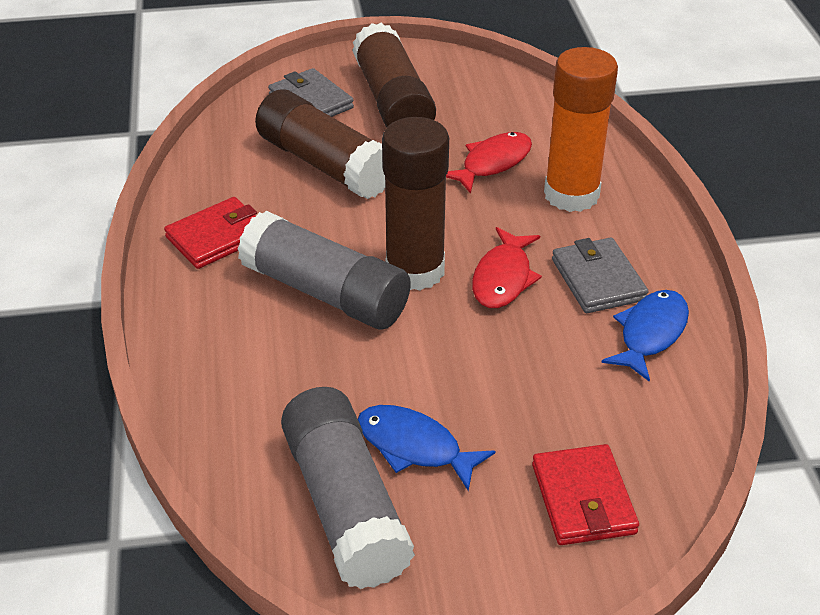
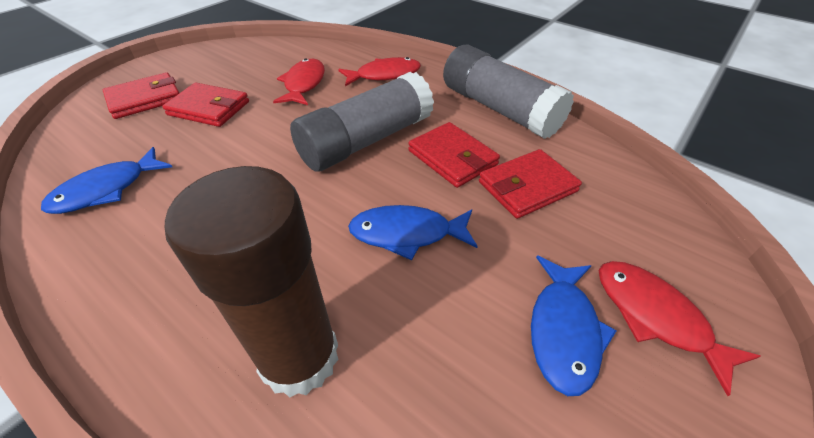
blue fish: 2 -> 3
brown glue stick: 3 -> 1
grey wallet: 2 -> 0
orange glue stick: 1 -> 0
red fish: 2 -> 3
red wallet: 2 -> 4

